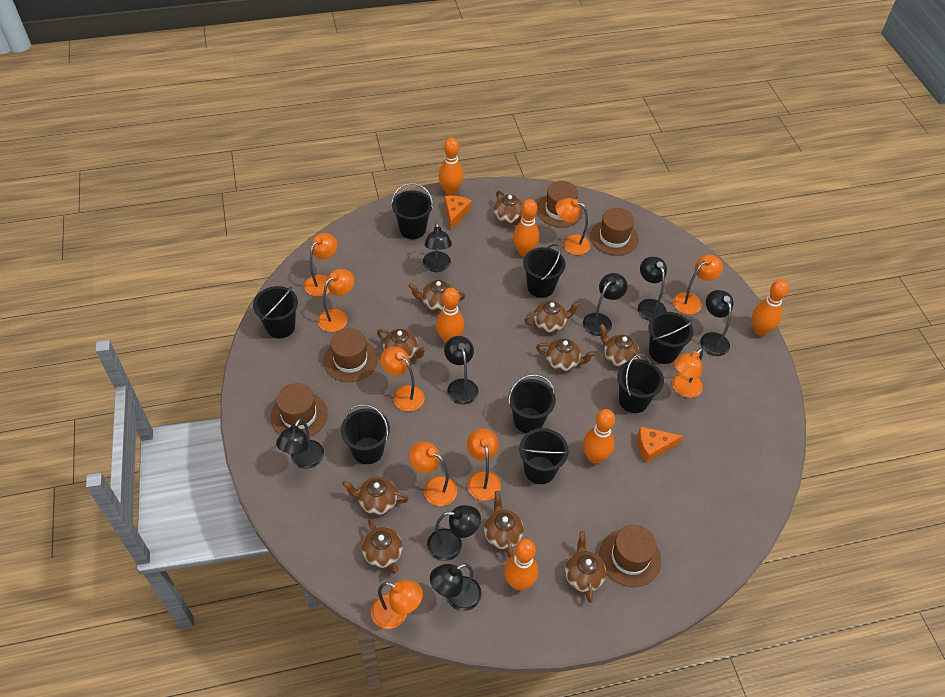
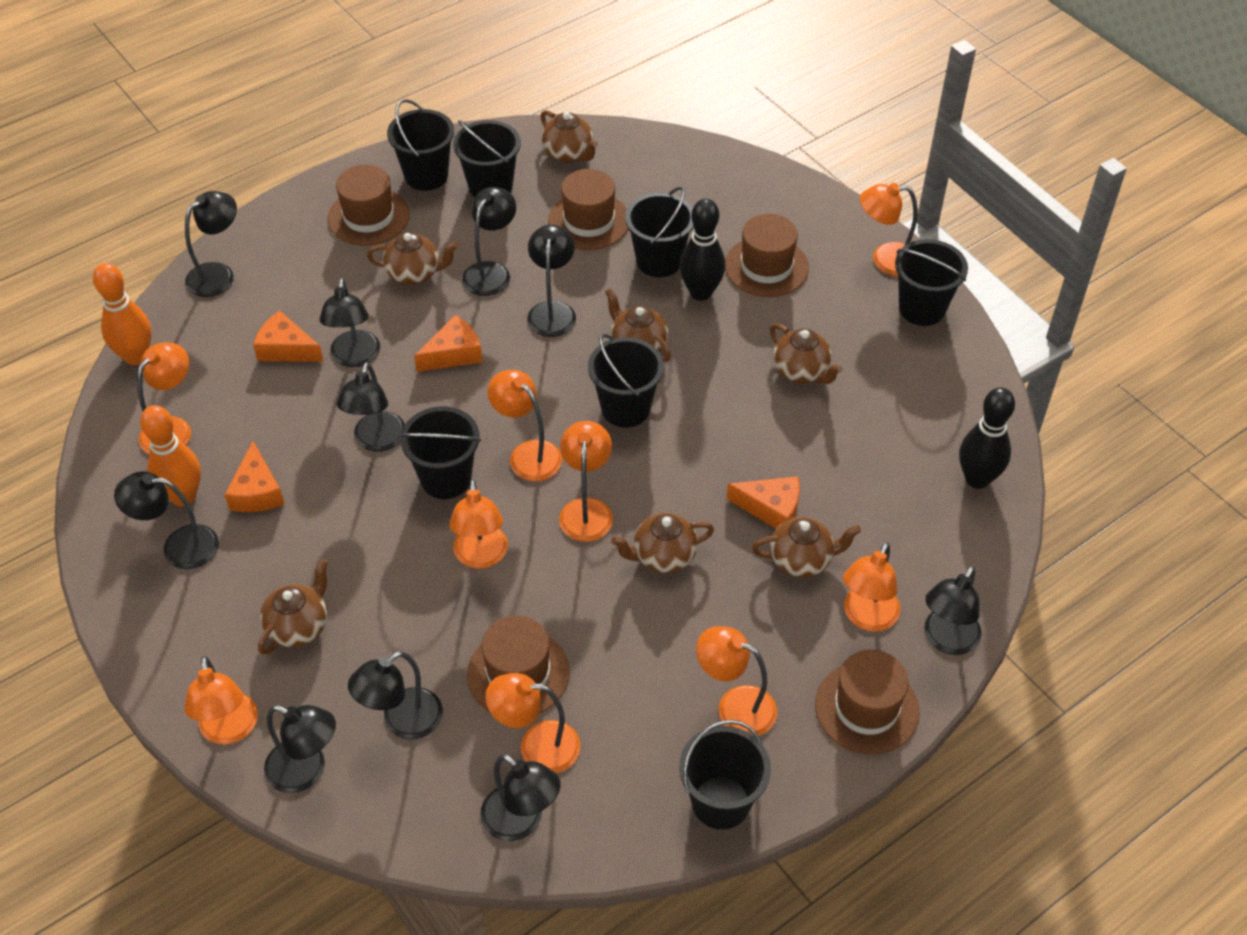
black bowling pin: 0 -> 2
black bucket: 8 -> 7
black lamp: 8 -> 10
brown teapot: 10 -> 7
orange bowling pin: 6 -> 2
orange cheese: 2 -> 4

